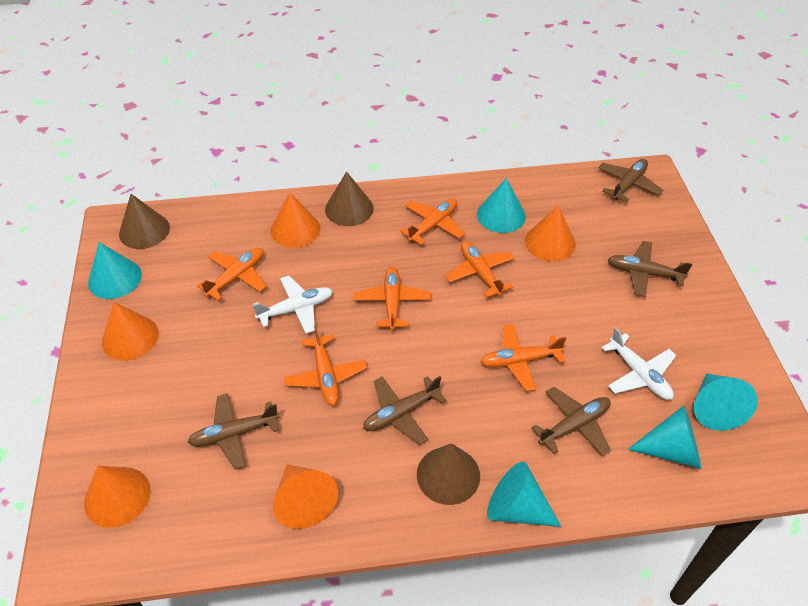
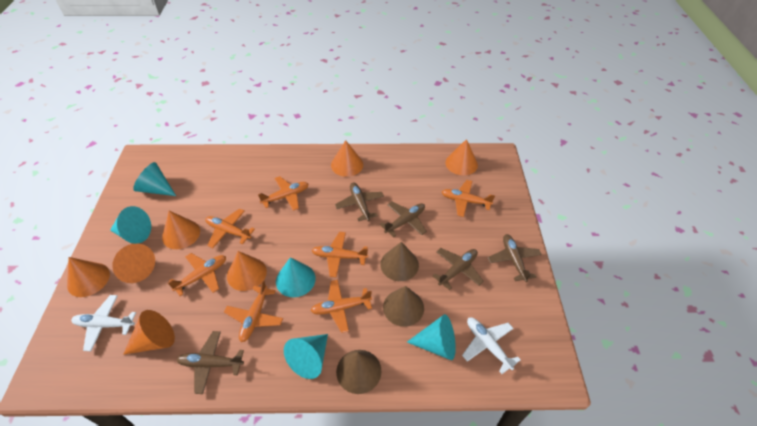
orange cone: 5 -> 7
orange plane: 6 -> 7

